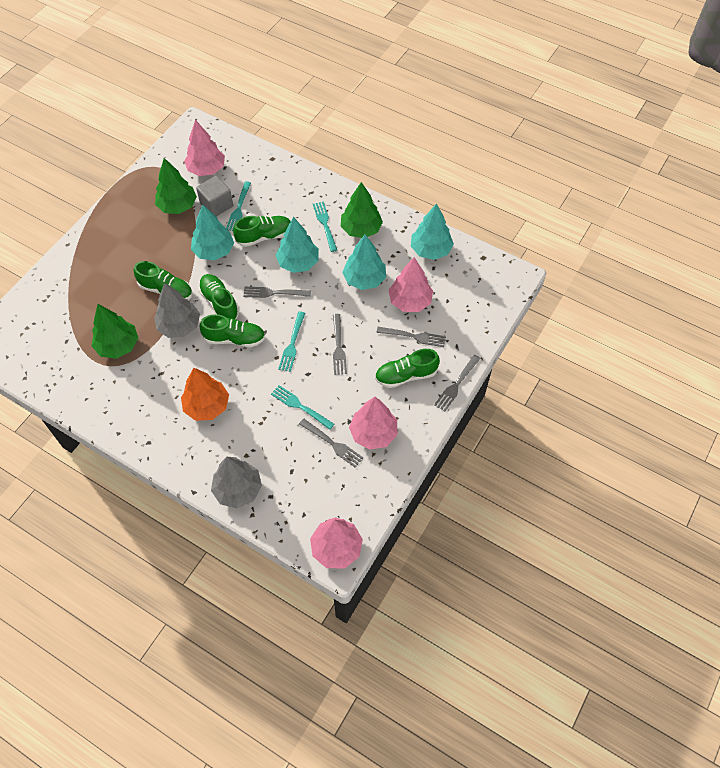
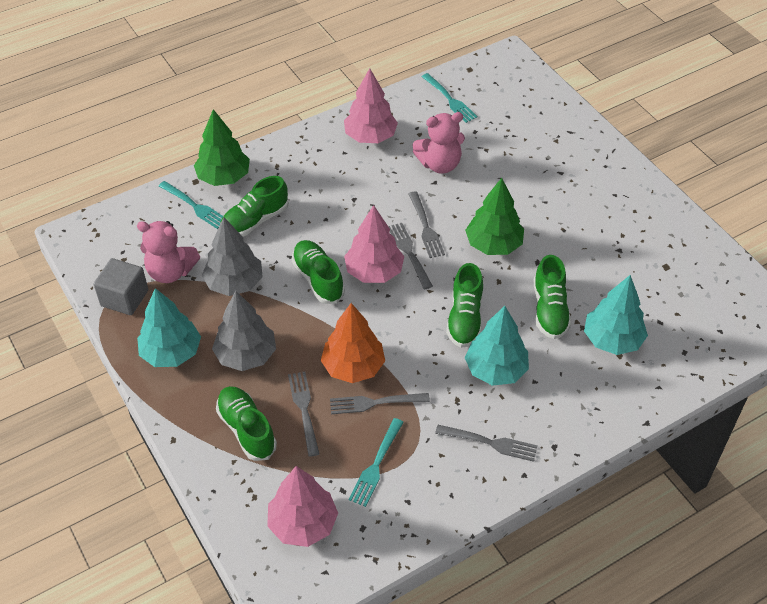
green tree: 3 -> 2
pink teddy bear: 0 -> 2
pink tree: 4 -> 3
turquoise fork: 4 -> 3
turquoise tree: 4 -> 3

